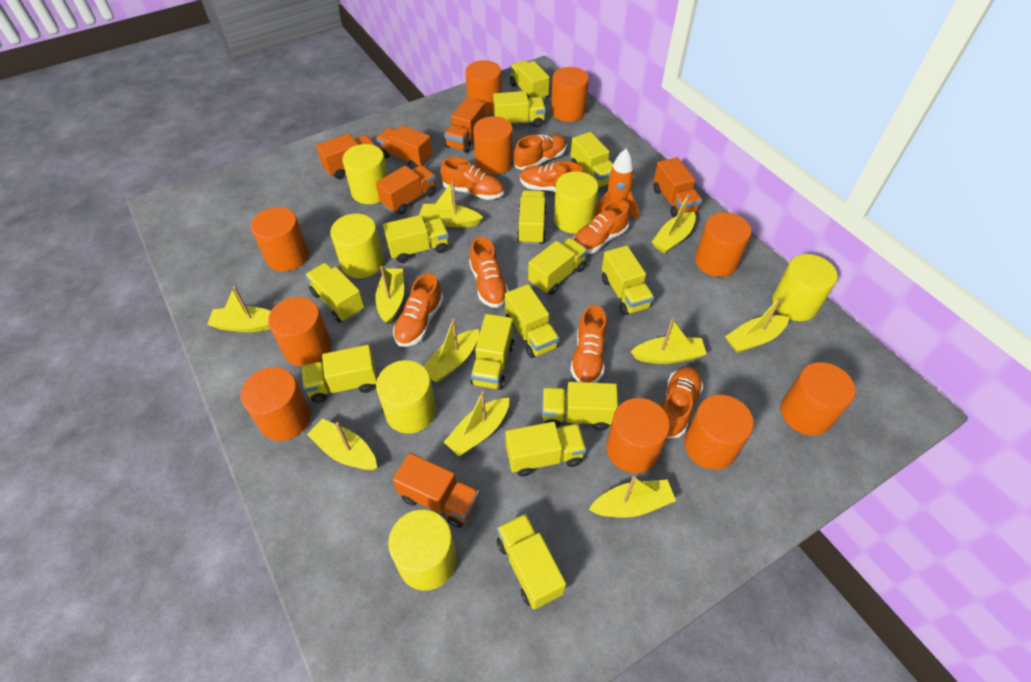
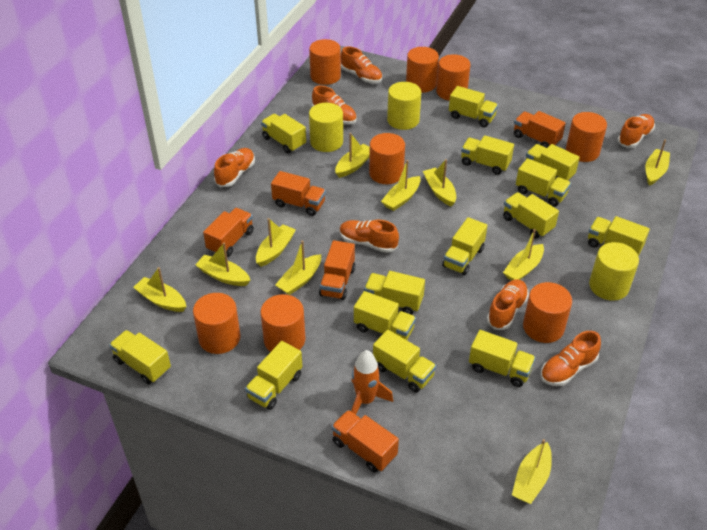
orange cylinder: 10 -> 8
orange shoe: 8 -> 7
orange truck: 6 -> 5
yellow cylinder: 6 -> 3

